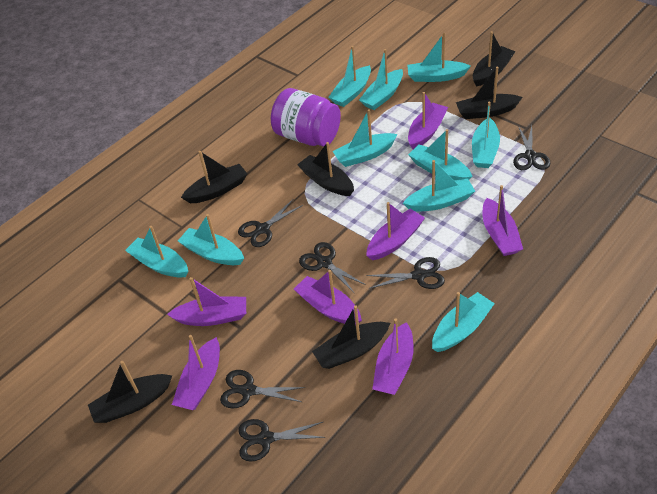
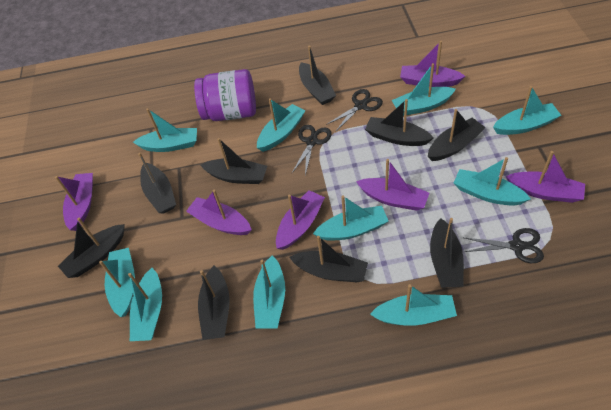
black boat: 6 -> 9
black scissors: 6 -> 3
purple boat: 7 -> 6

